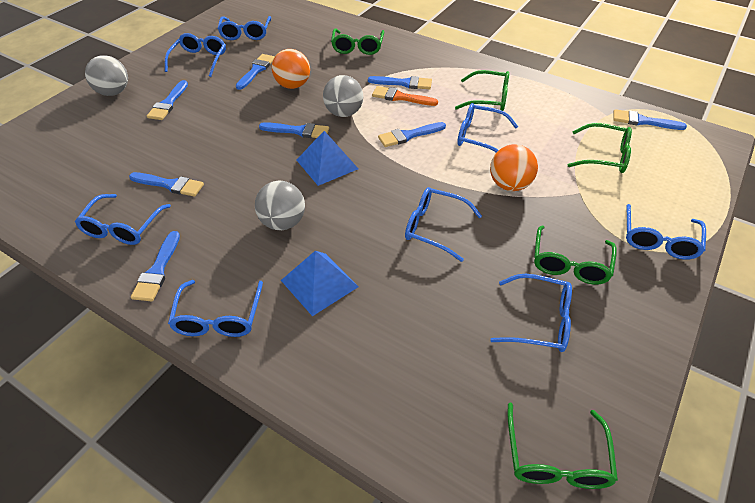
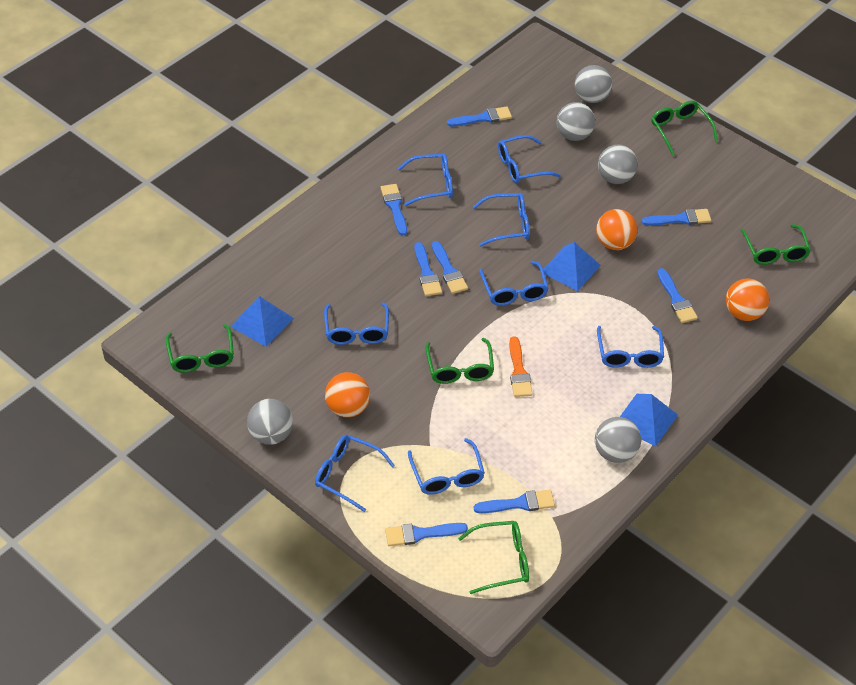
blue pyramid: 2 -> 3
grey ball: 3 -> 5
orange ball: 2 -> 3

